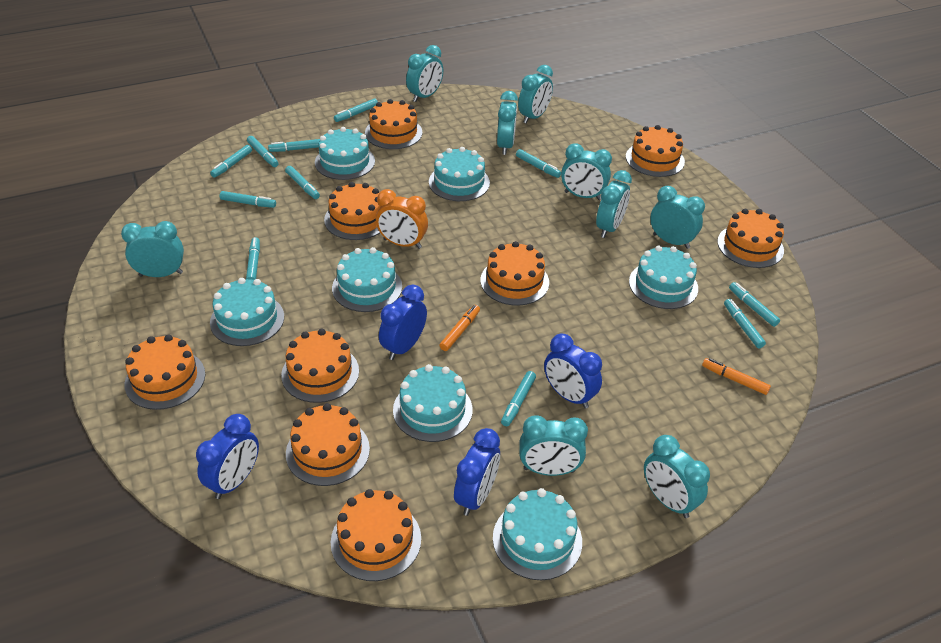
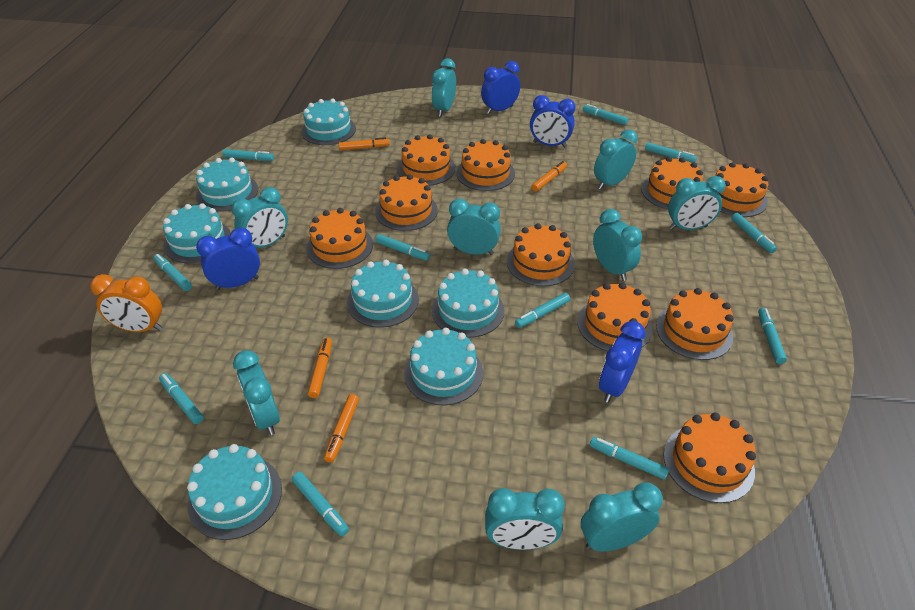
orange cake: 9 -> 10
orange marker: 2 -> 4

